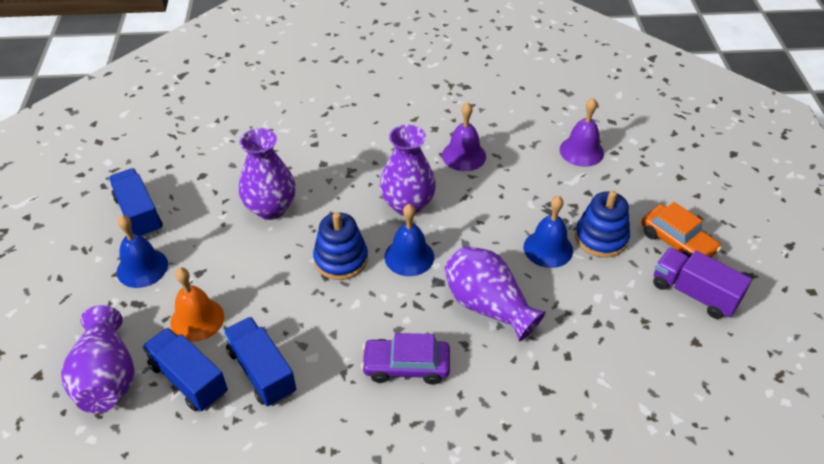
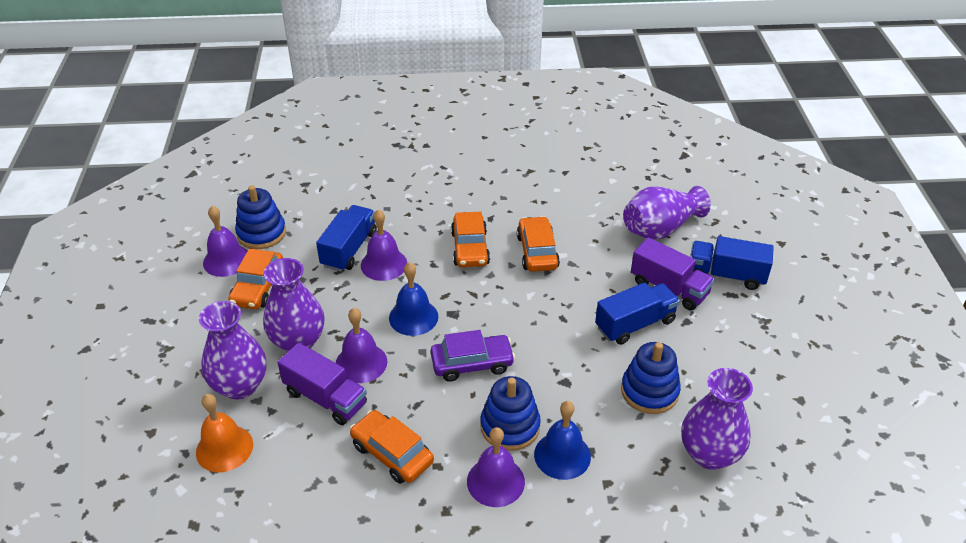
blue bell: 3 -> 2
blue stacking toy: 2 -> 3
orange car: 1 -> 4
purple bell: 2 -> 4
purple truck: 1 -> 2

